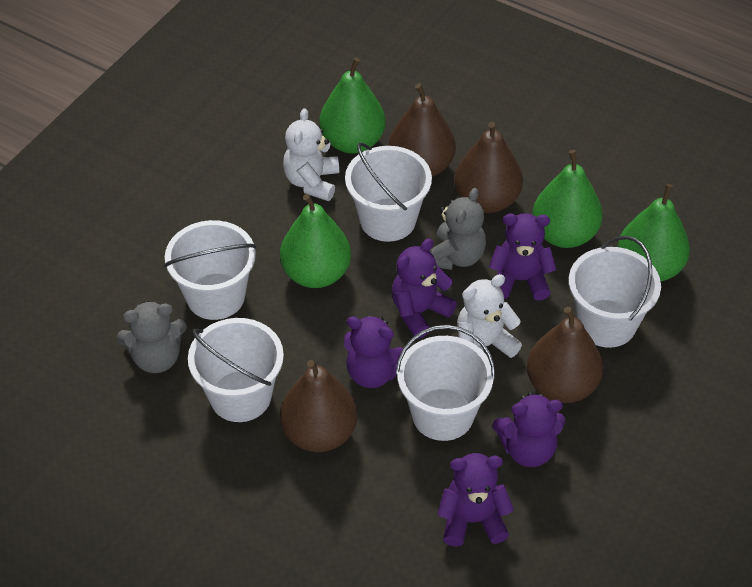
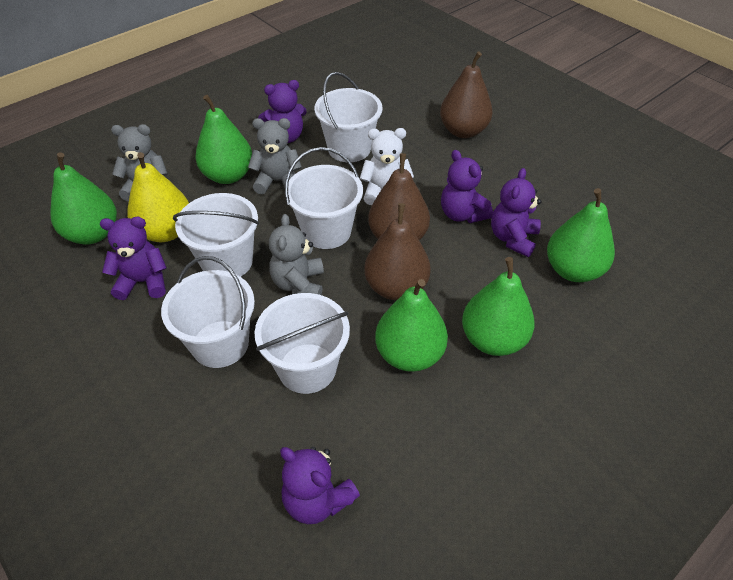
brown pear: 4 -> 3
green pear: 4 -> 5
grey teddy bear: 2 -> 3
white teddy bear: 2 -> 1
yellow pear: 0 -> 1

